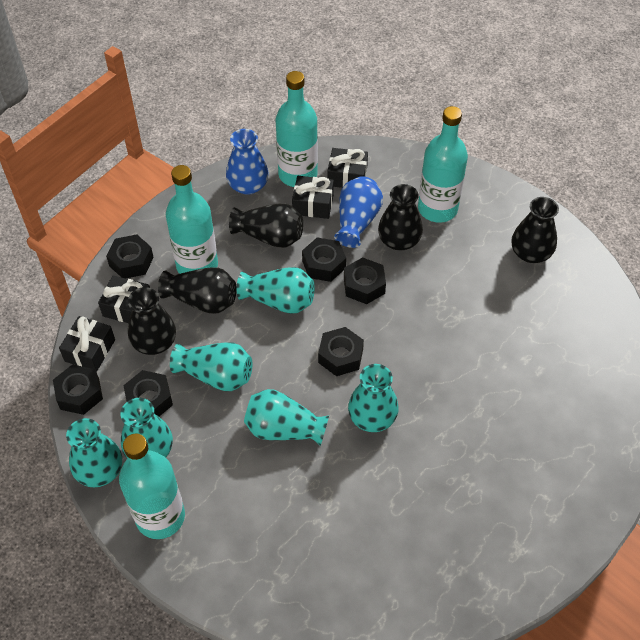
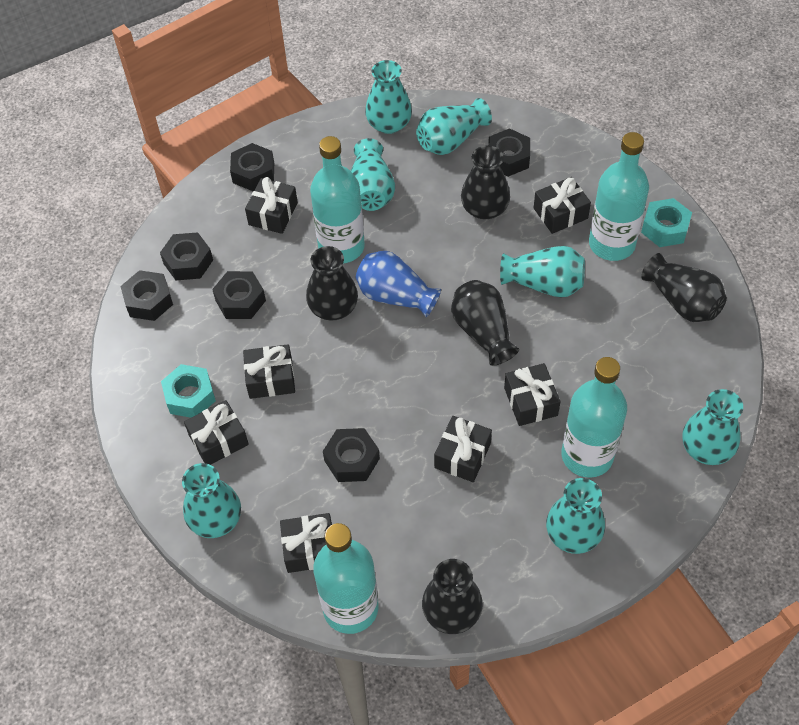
black gift: 4 -> 7
blue vase: 2 -> 1
turquoise nut: 0 -> 2
turquoise vase: 6 -> 7

